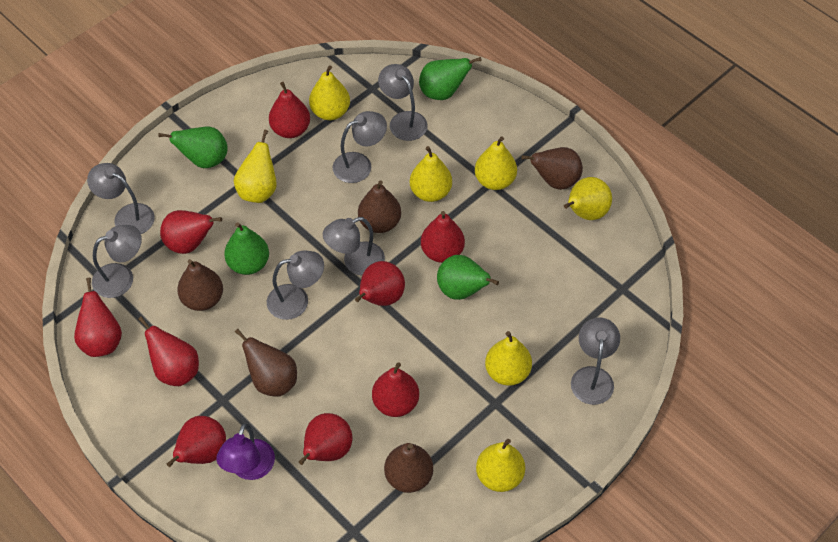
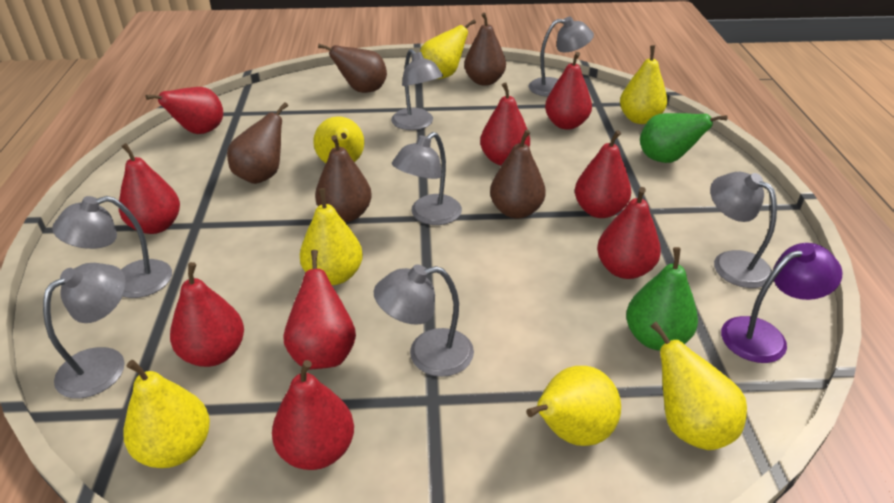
green pear: 4 -> 2

